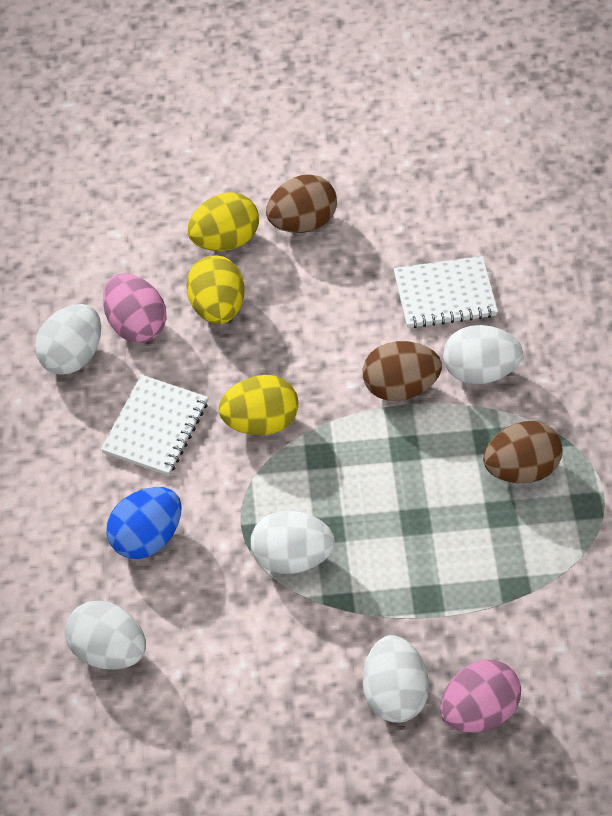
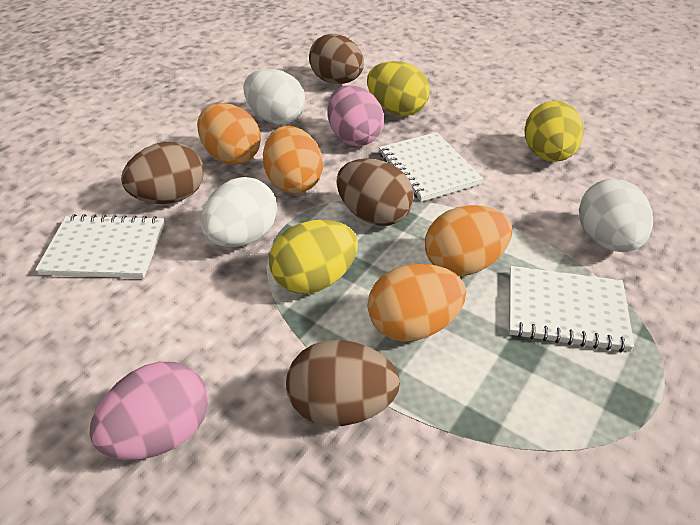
blue egg: 1 -> 0
brown egg: 3 -> 4
orange egg: 0 -> 4
white egg: 5 -> 3
white notebook: 2 -> 3

